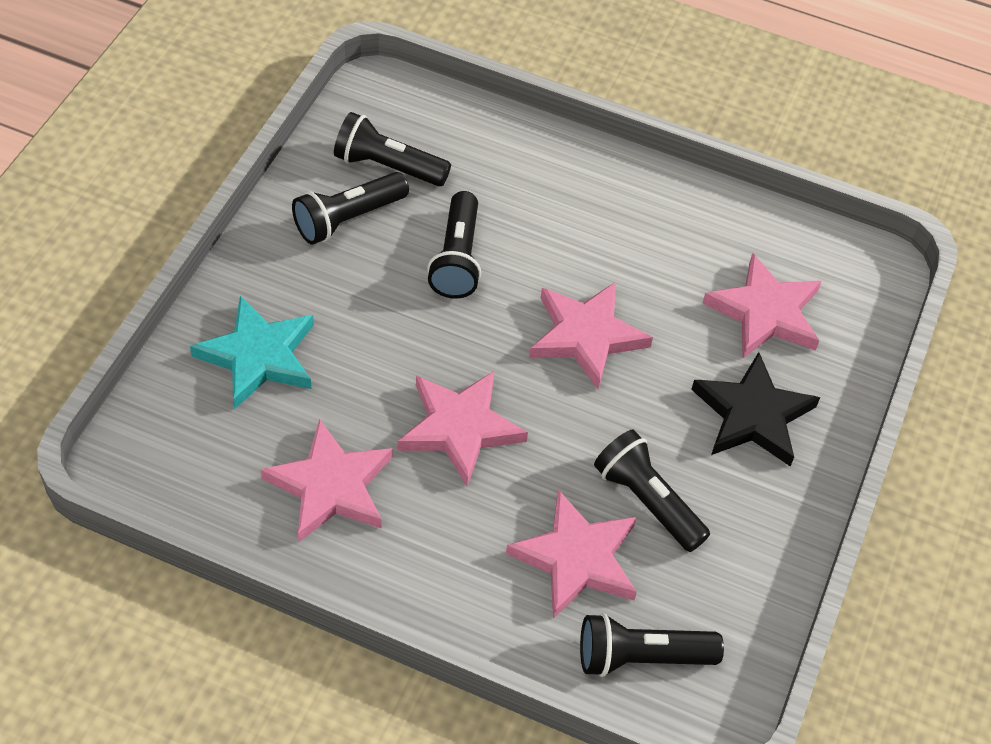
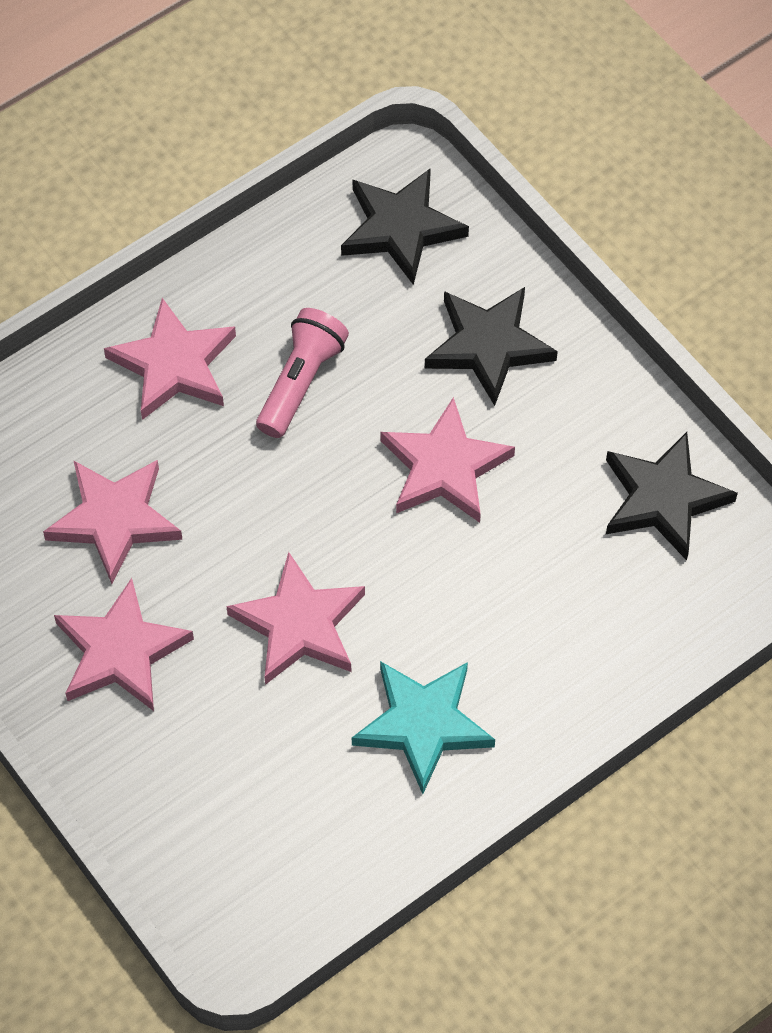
black flashlight: 5 -> 0
black star: 1 -> 3
pink flashlight: 0 -> 1

